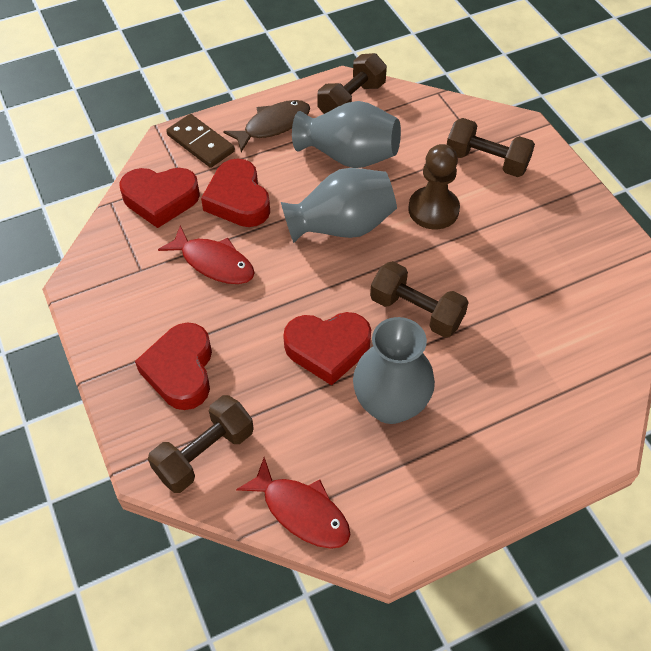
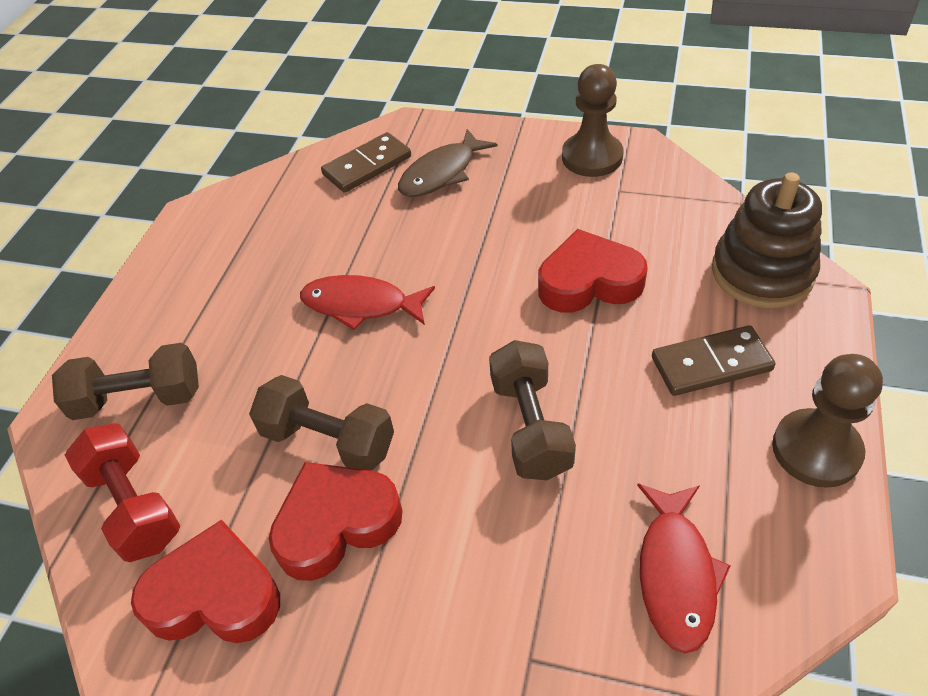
brown domino: 1 -> 2
brown dumbbell: 4 -> 3
brown pawn: 1 -> 2
brown stacking toy: 0 -> 1
grey vase: 3 -> 0
red dumbbell: 0 -> 1
red heart: 4 -> 3

